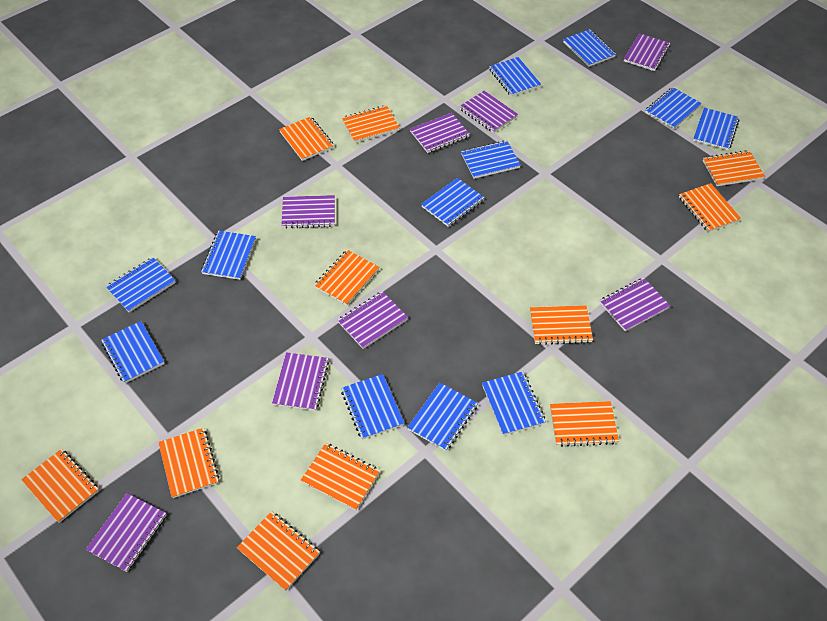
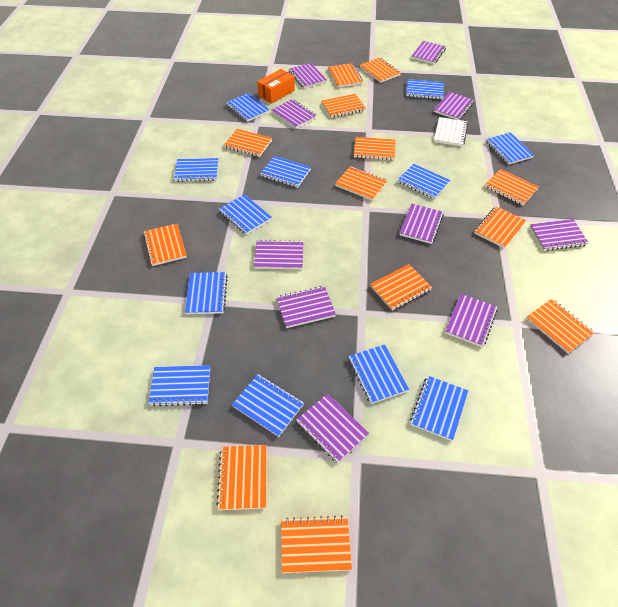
orange box: 0 -> 1
orange notebook: 11 -> 13
purple notebook: 8 -> 10
white notebook: 0 -> 1

